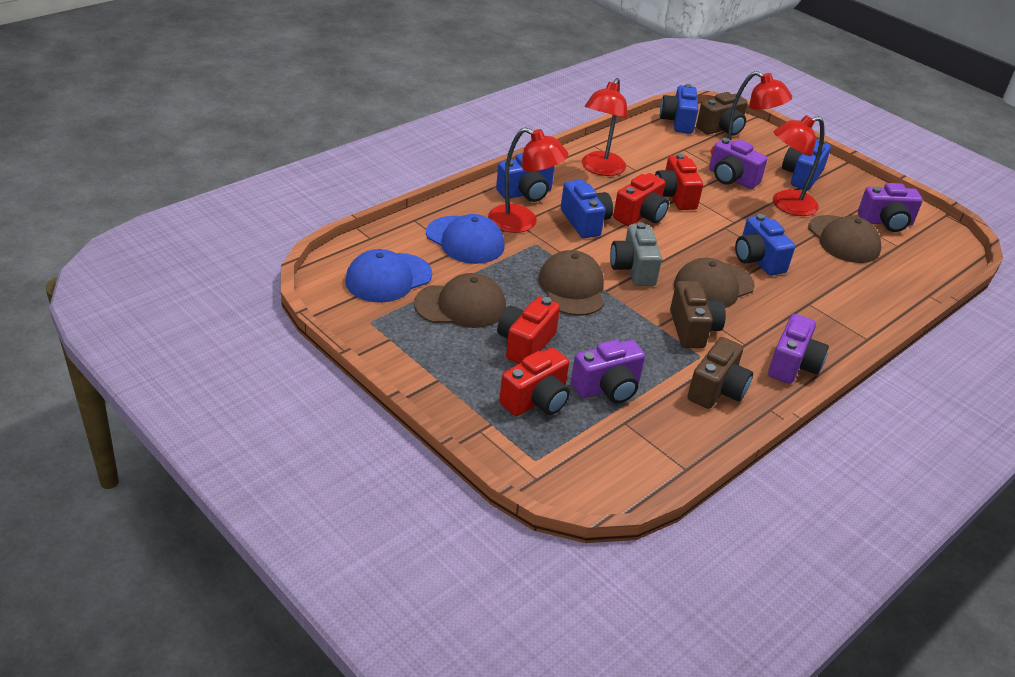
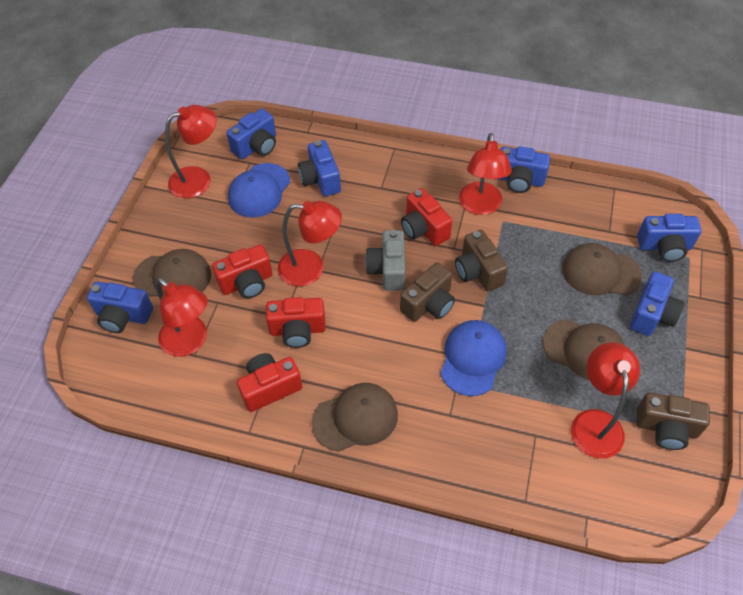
blue camera: 5 -> 6
purple camera: 4 -> 0
red lamp: 4 -> 5

